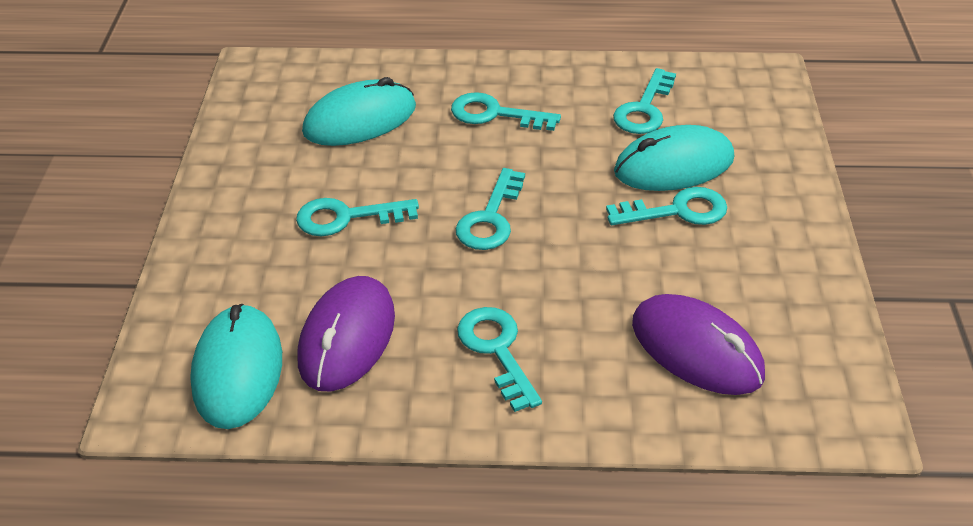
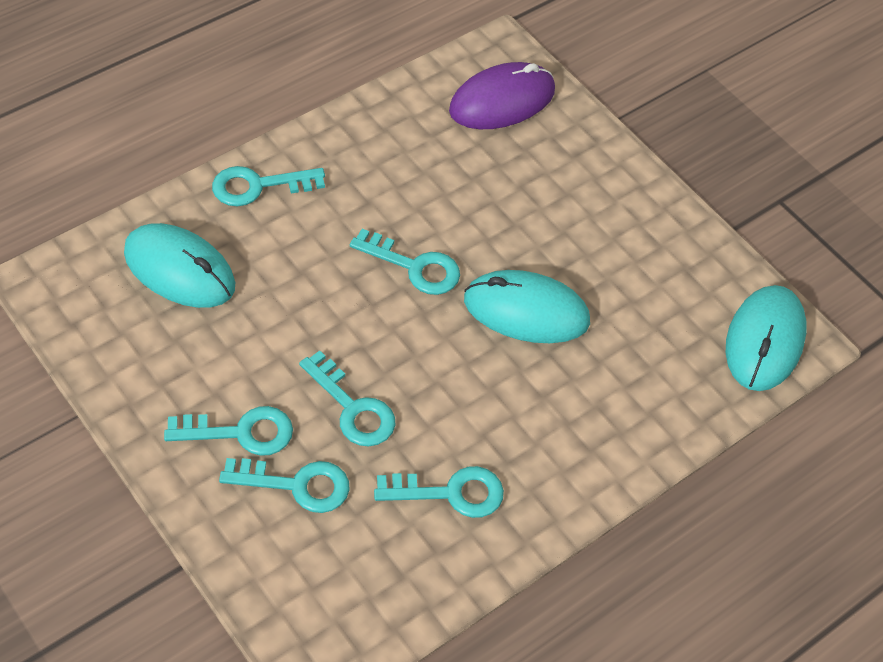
purple mouse: 2 -> 1

